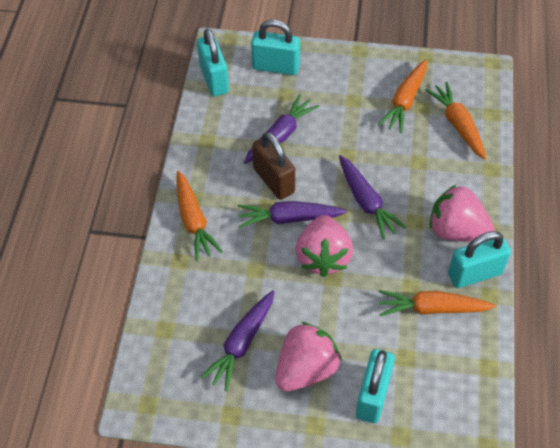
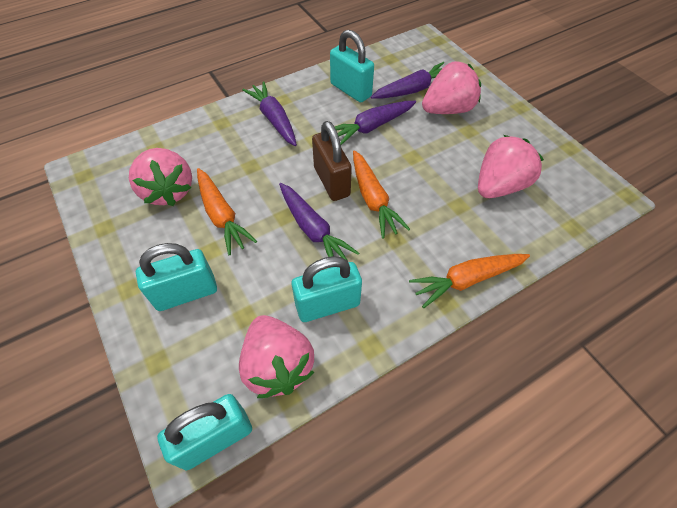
orange carrot: 4 -> 3
pink strawberry: 3 -> 4

